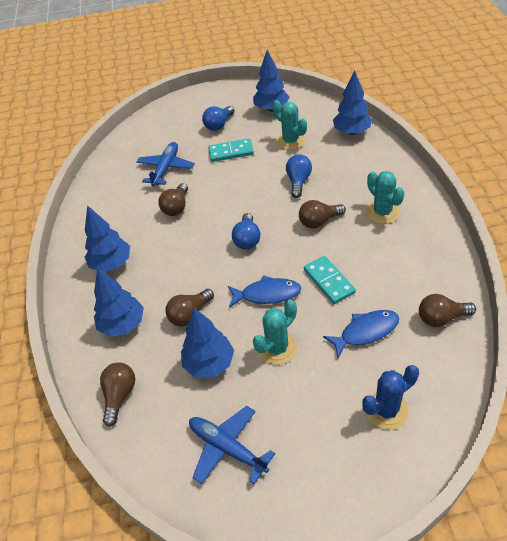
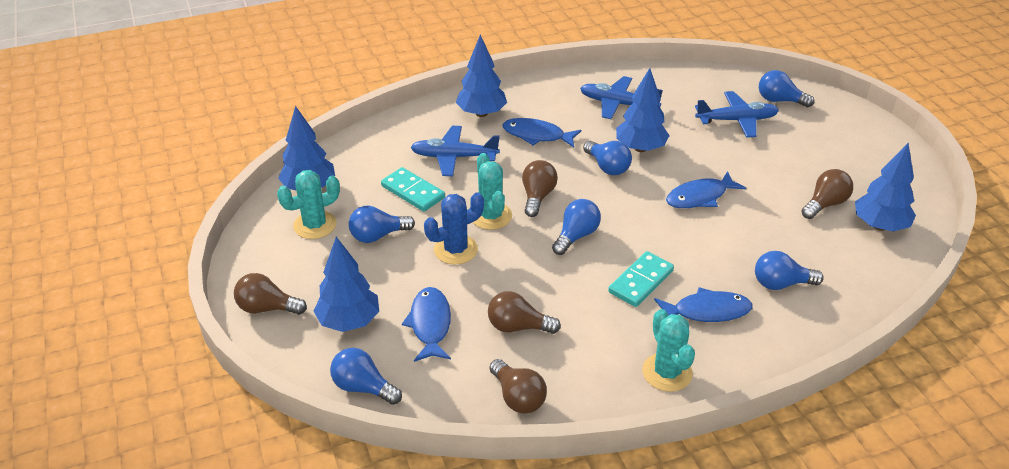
blue fish: 2 -> 4
blue light bulb: 3 -> 6
blue plane: 2 -> 3

